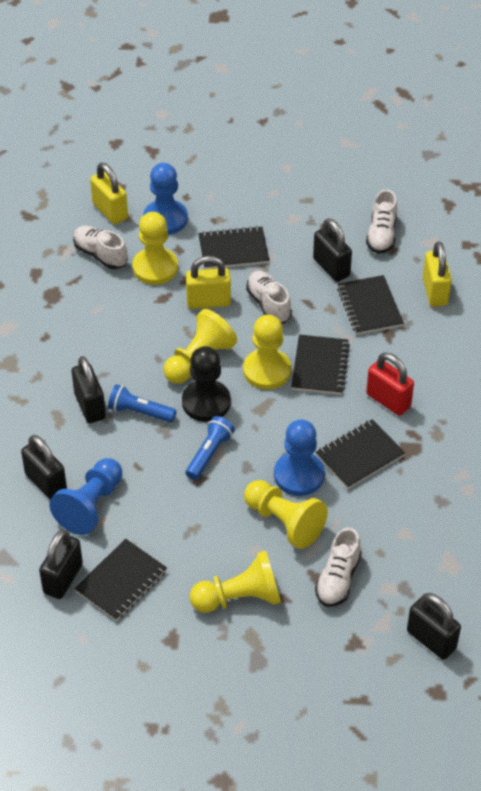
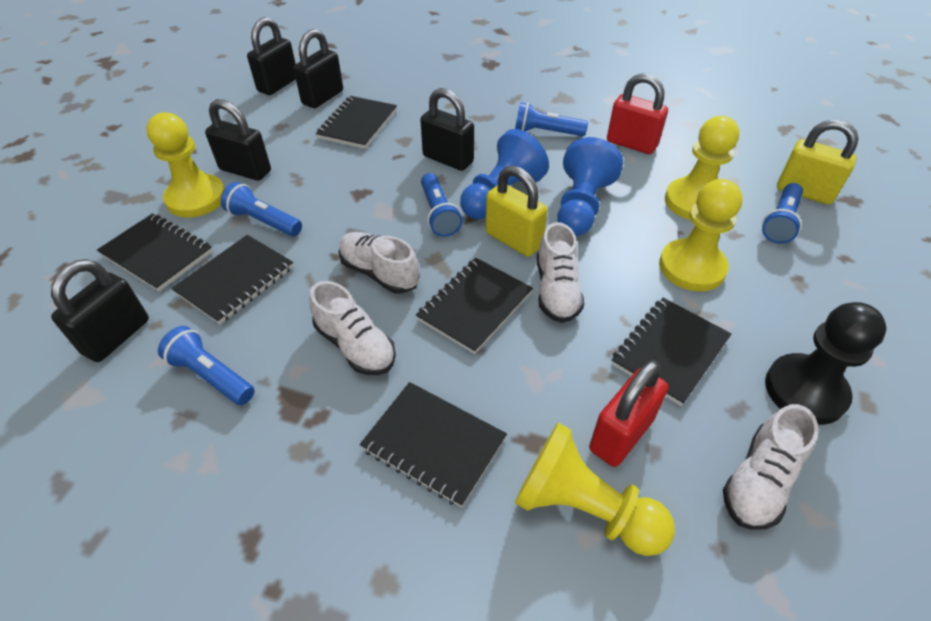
black notebook: 5 -> 6
blue flashlight: 2 -> 5
blue pawn: 3 -> 2
red padlock: 1 -> 2
yellow padlock: 3 -> 2
yellow pawn: 5 -> 4

